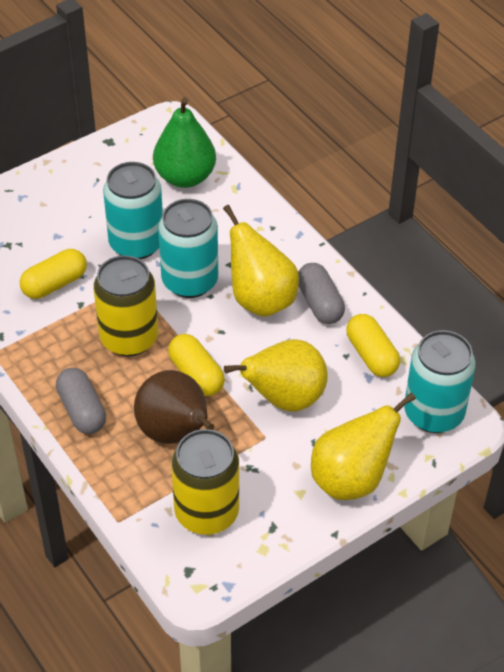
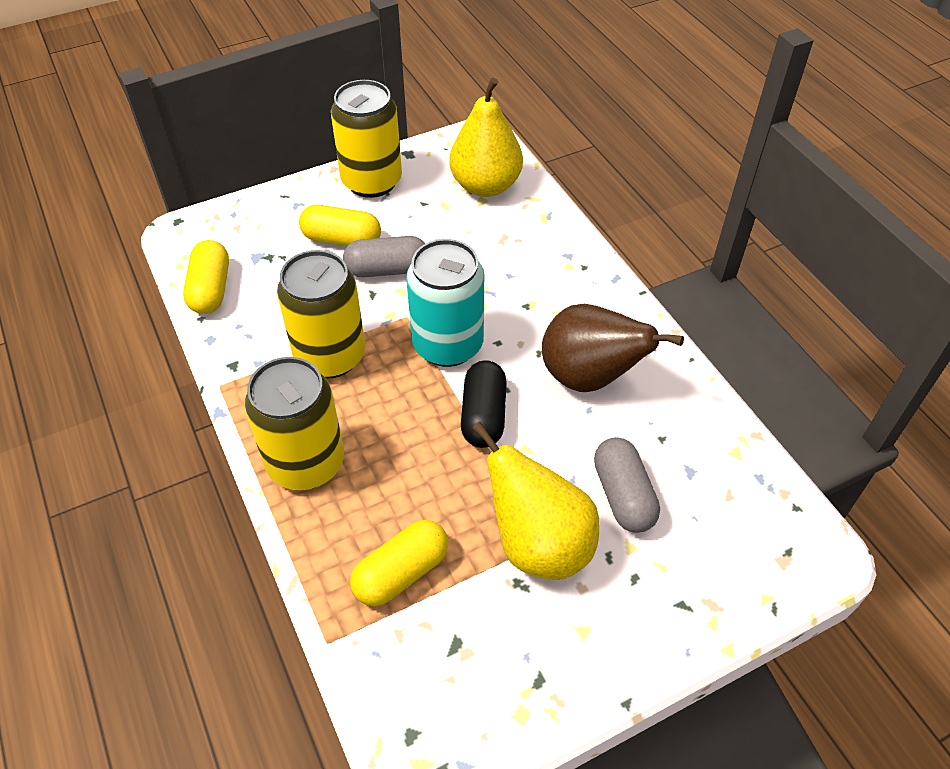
black capsule: 0 -> 1
green pear: 1 -> 0
turquoise can: 3 -> 1
yellow can: 2 -> 3
yellow pear: 3 -> 2

